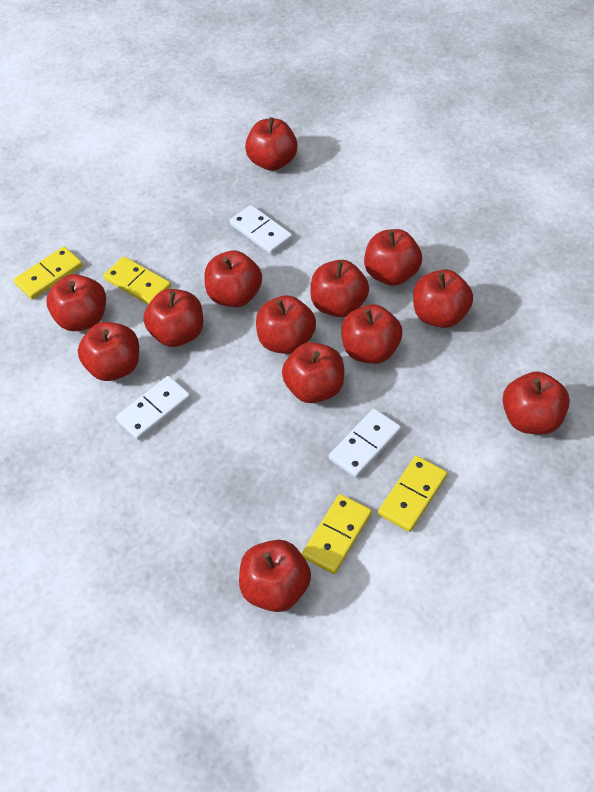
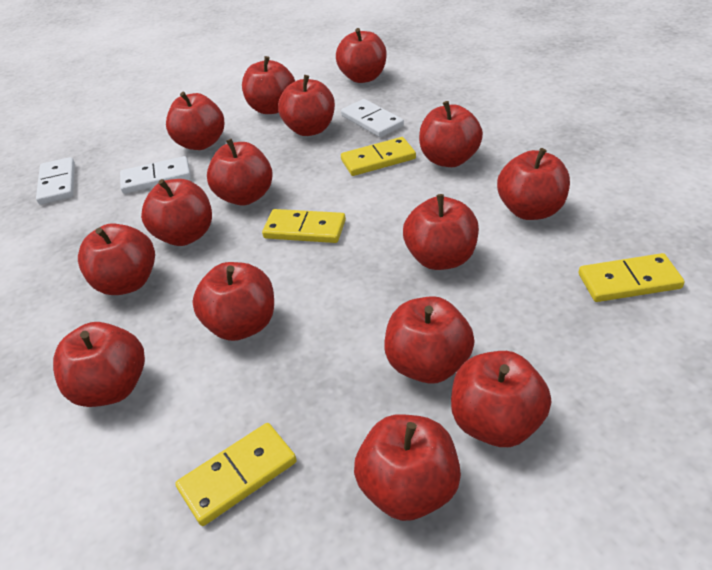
red apple: 13 -> 15

